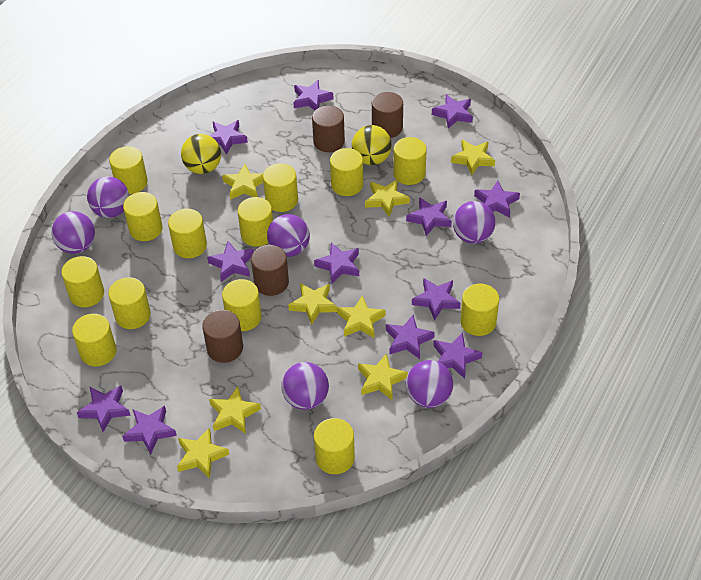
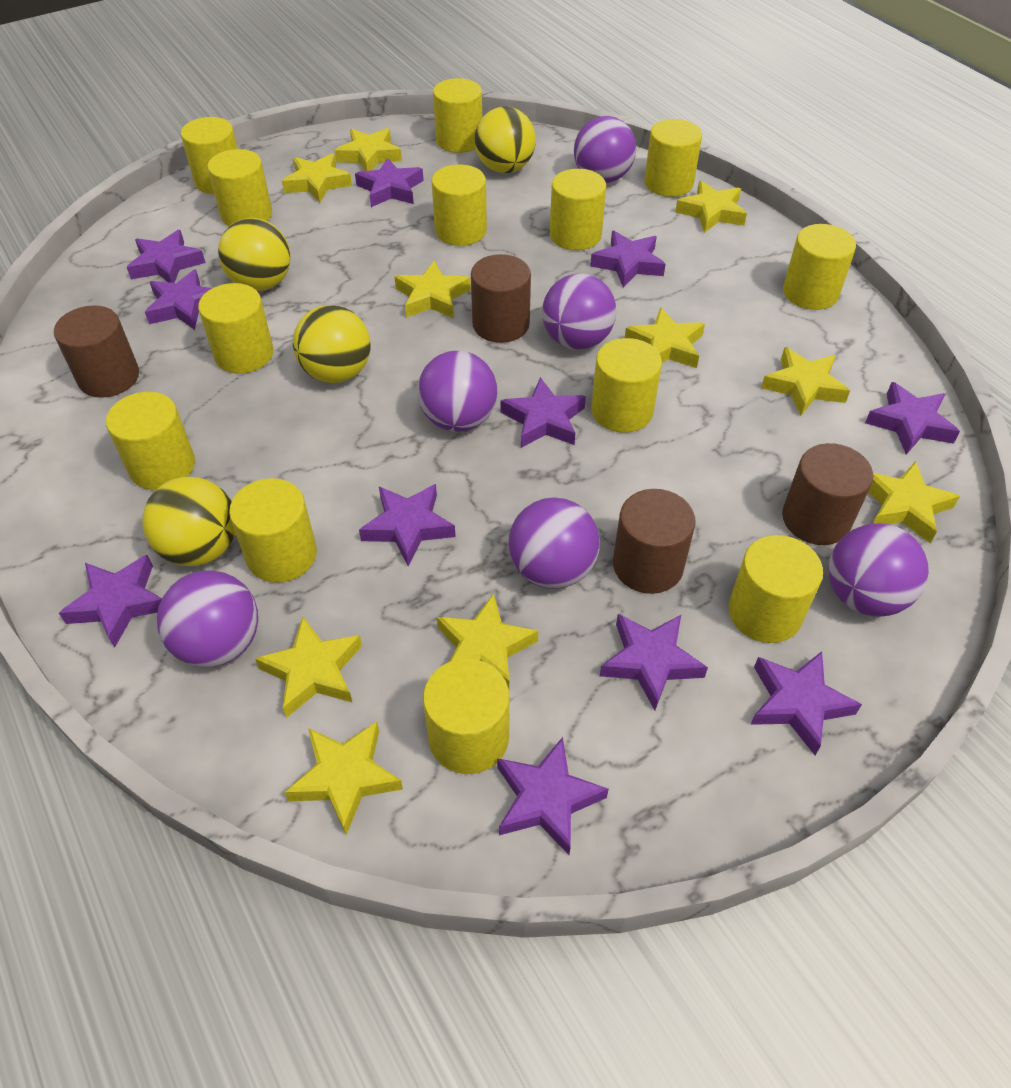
purple star: 12 -> 11
yellow ball: 2 -> 4
yellow star: 8 -> 10

